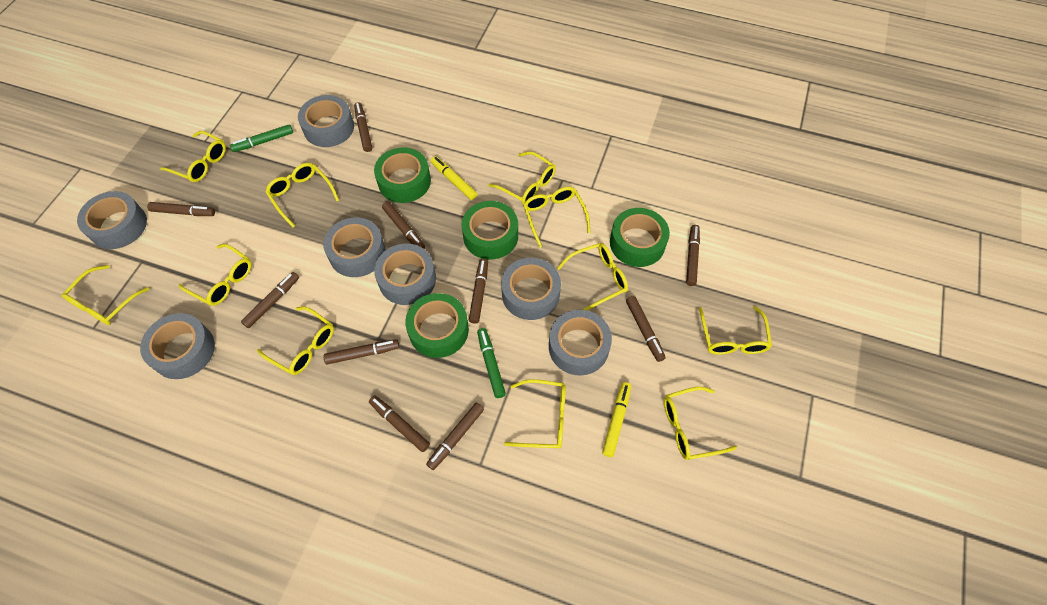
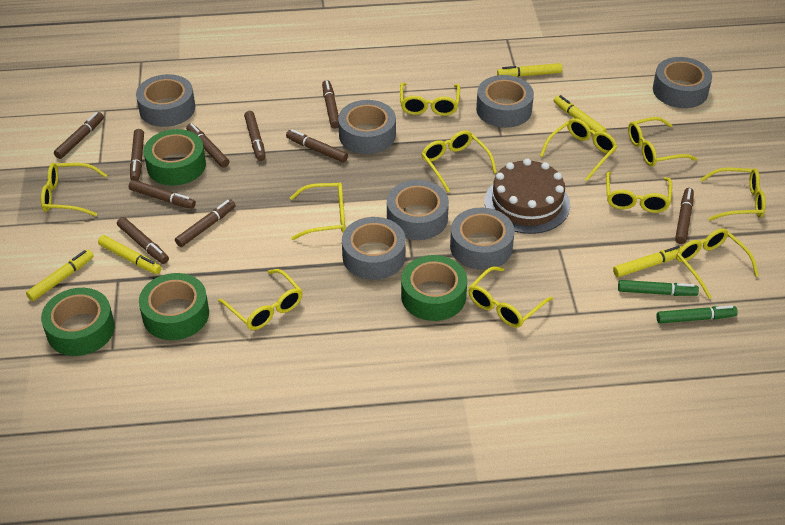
brown cake: 0 -> 1
yellow marker: 2 -> 5

